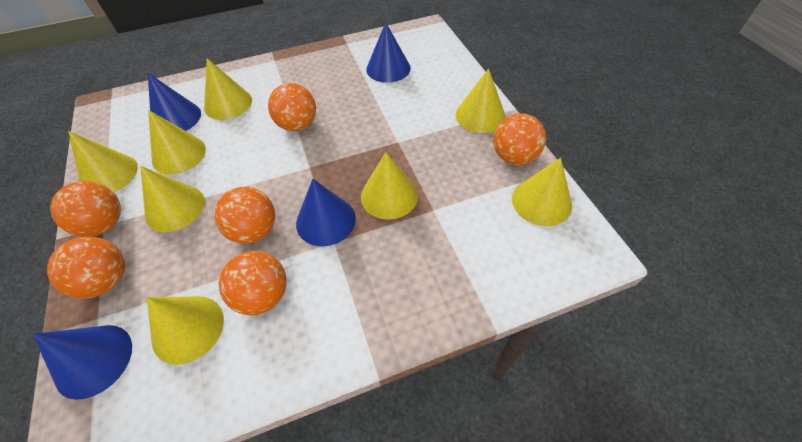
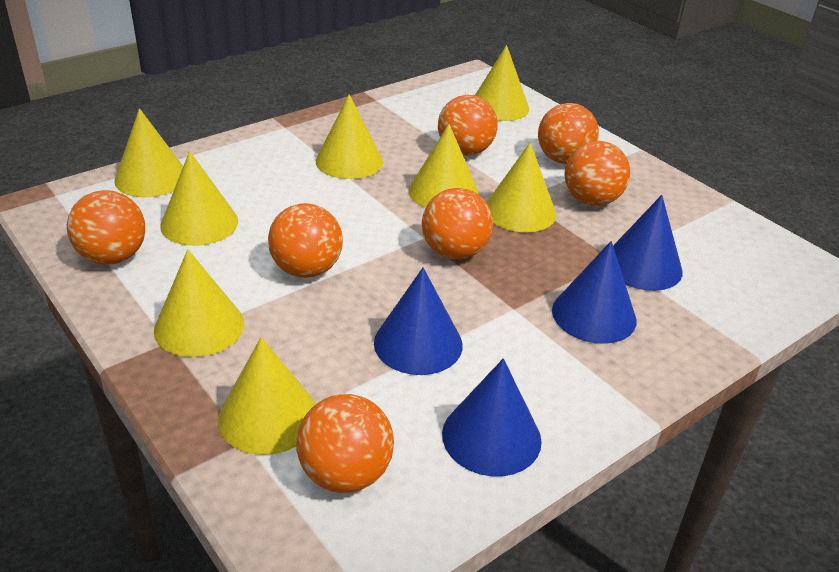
orange ball: 6 -> 7

